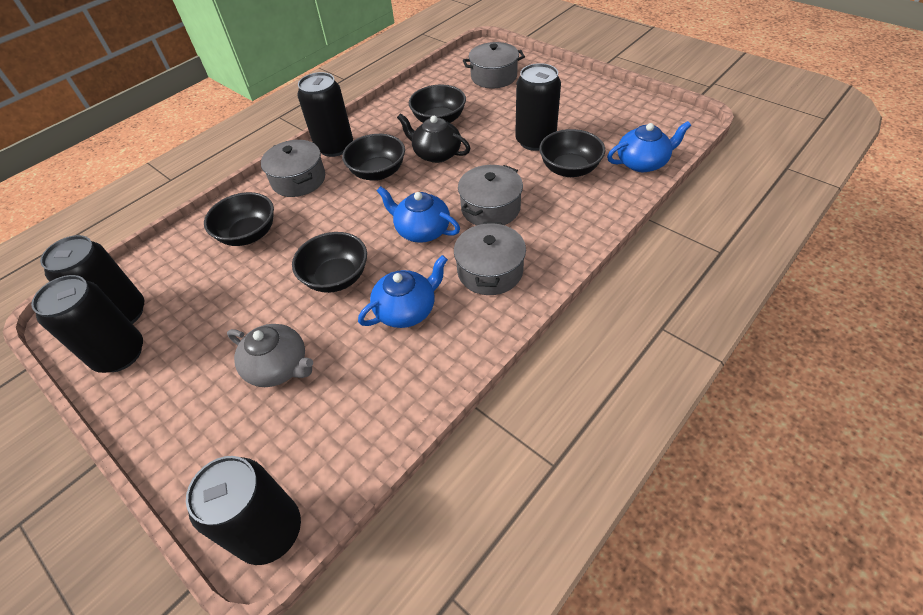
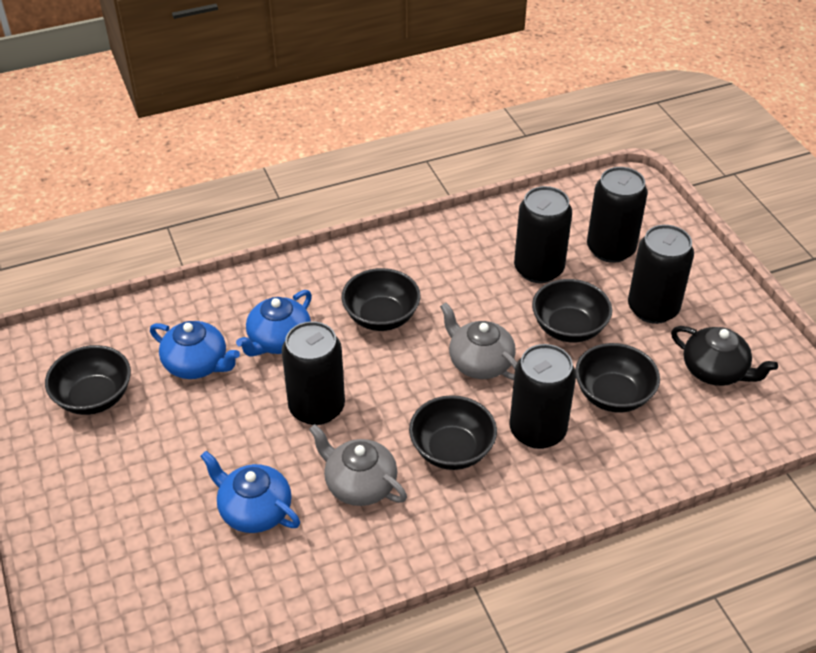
grey pot: 4 -> 0
grey teapot: 1 -> 2

